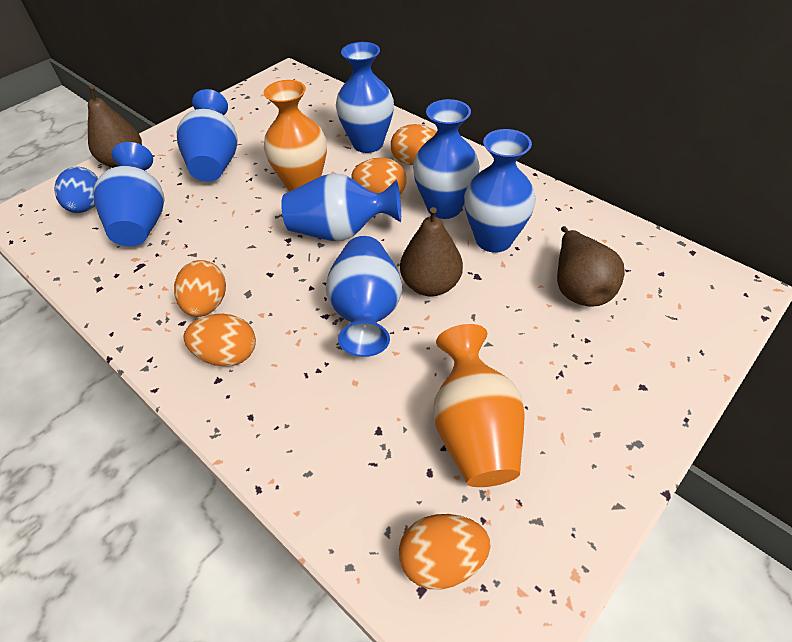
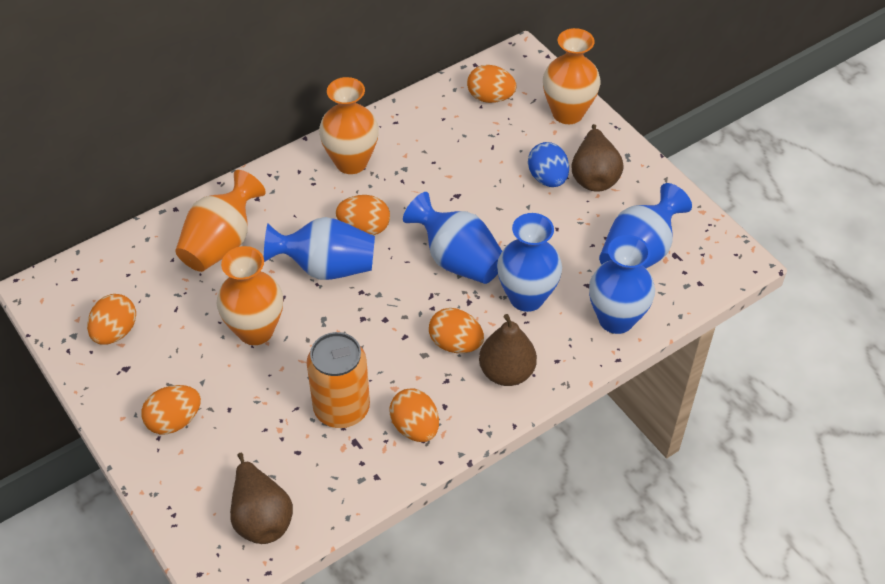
blue vase: 7 -> 5
orange can: 0 -> 1
orange egg: 5 -> 6
orange vase: 2 -> 4

